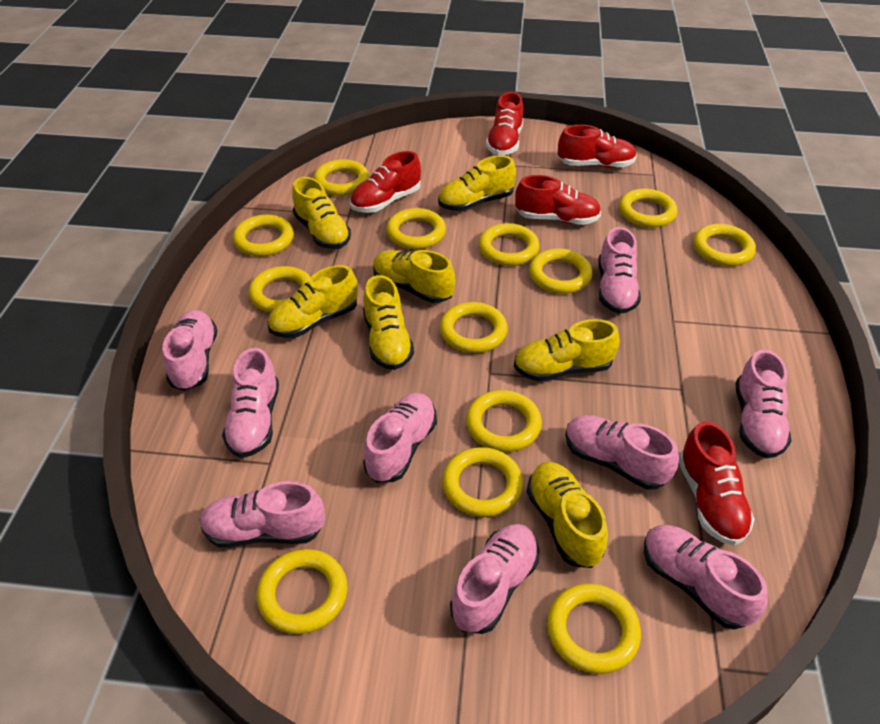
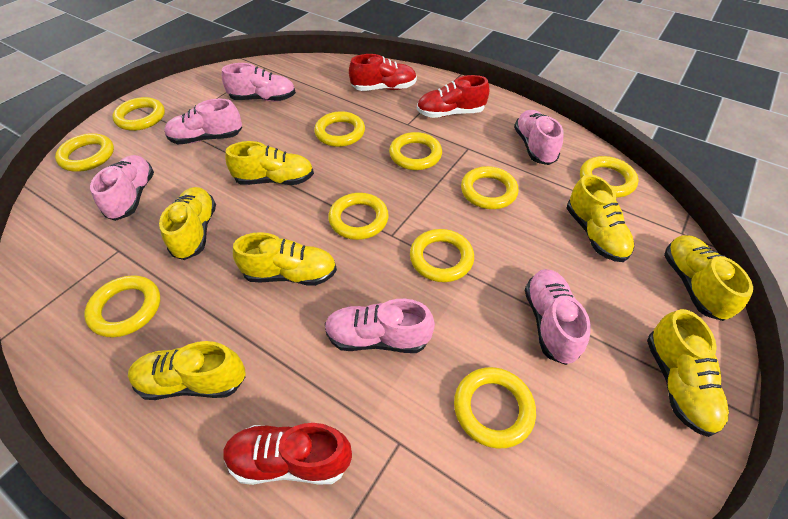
pink shoe: 9 -> 6
red shoe: 5 -> 3
yellow ring: 13 -> 10

